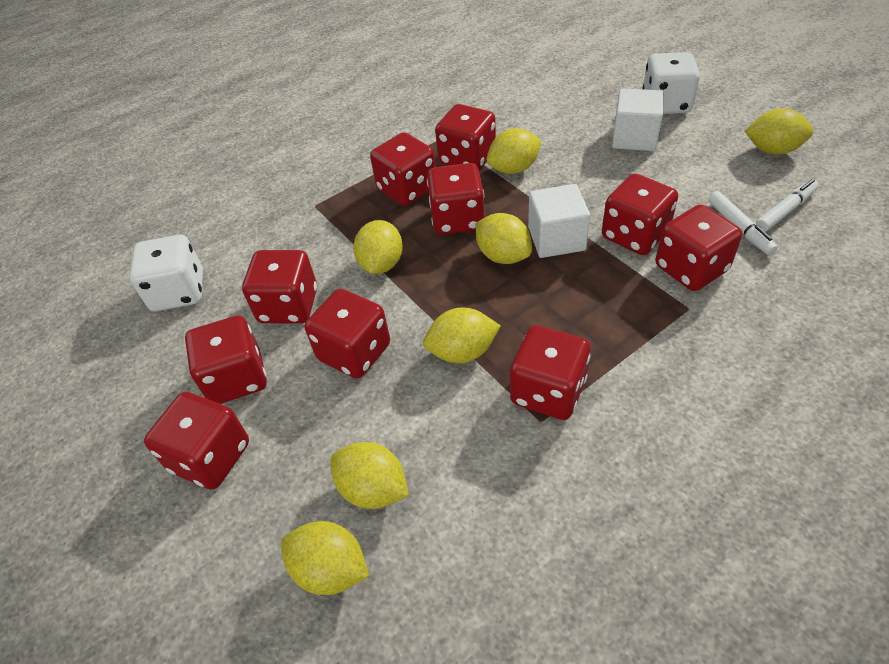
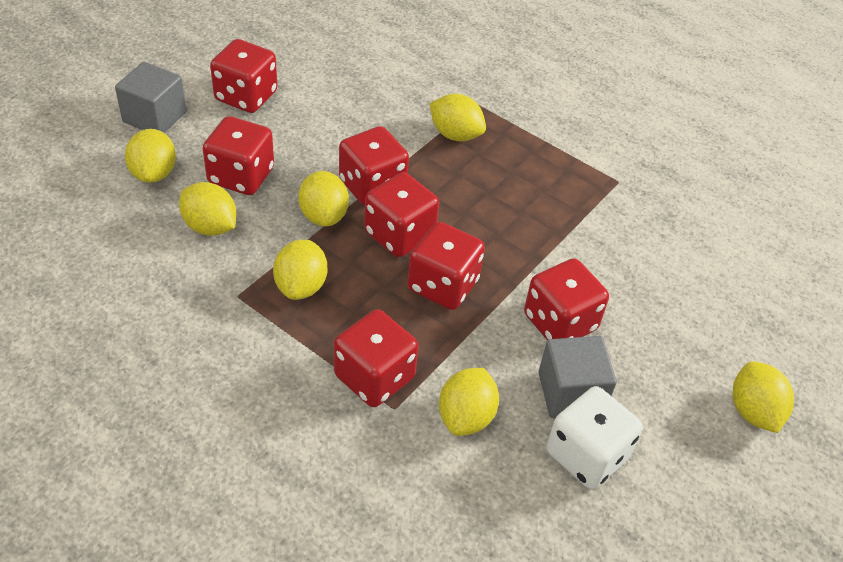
grey cube: 0 -> 2
red dice: 10 -> 7
white cube: 2 -> 0
white dice: 2 -> 1
white marker: 2 -> 0

